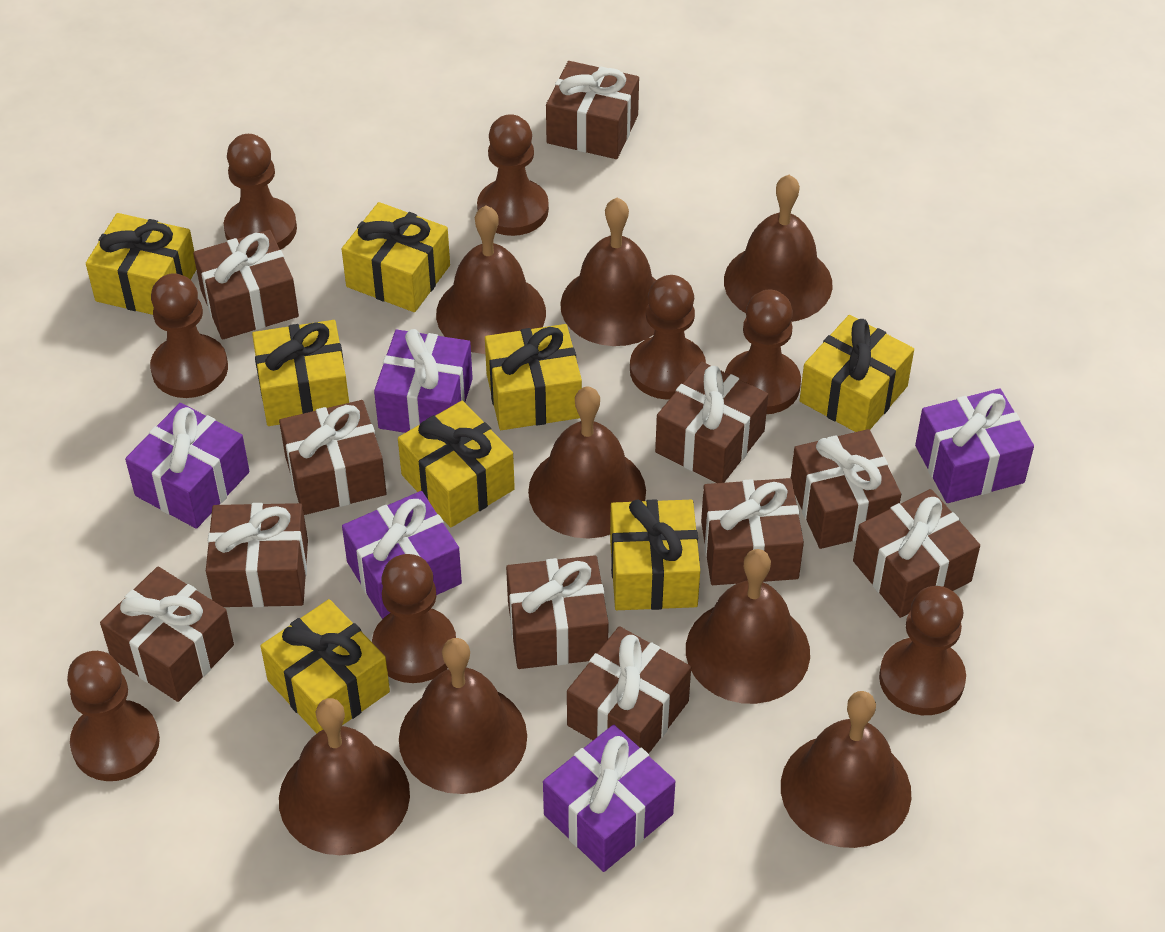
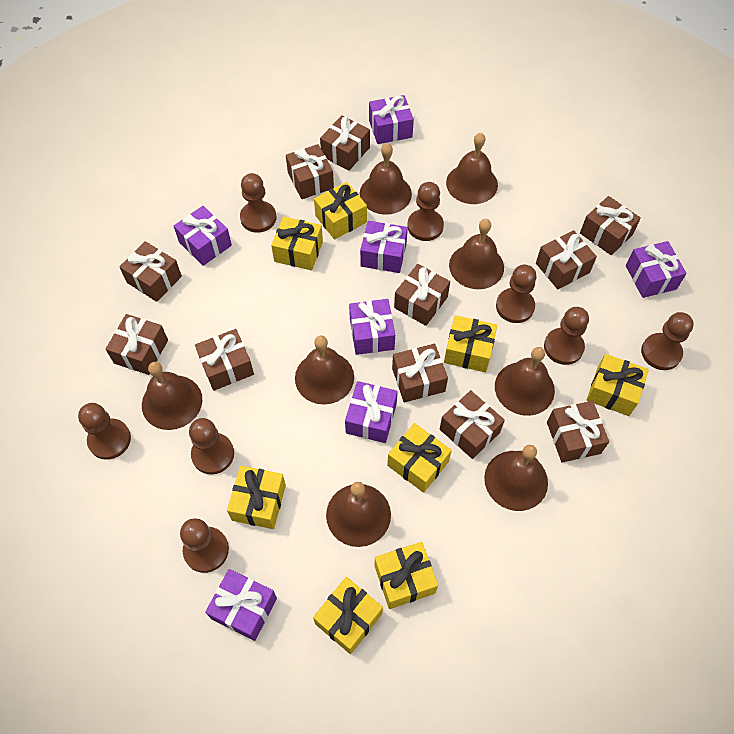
purple gift: 5 -> 7

